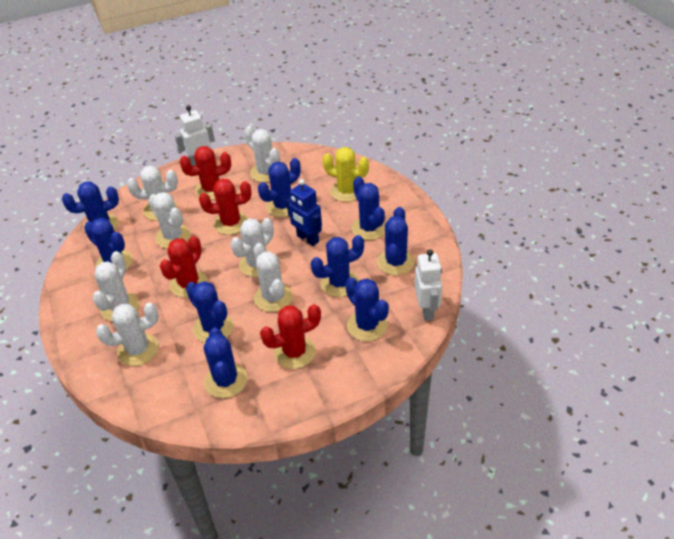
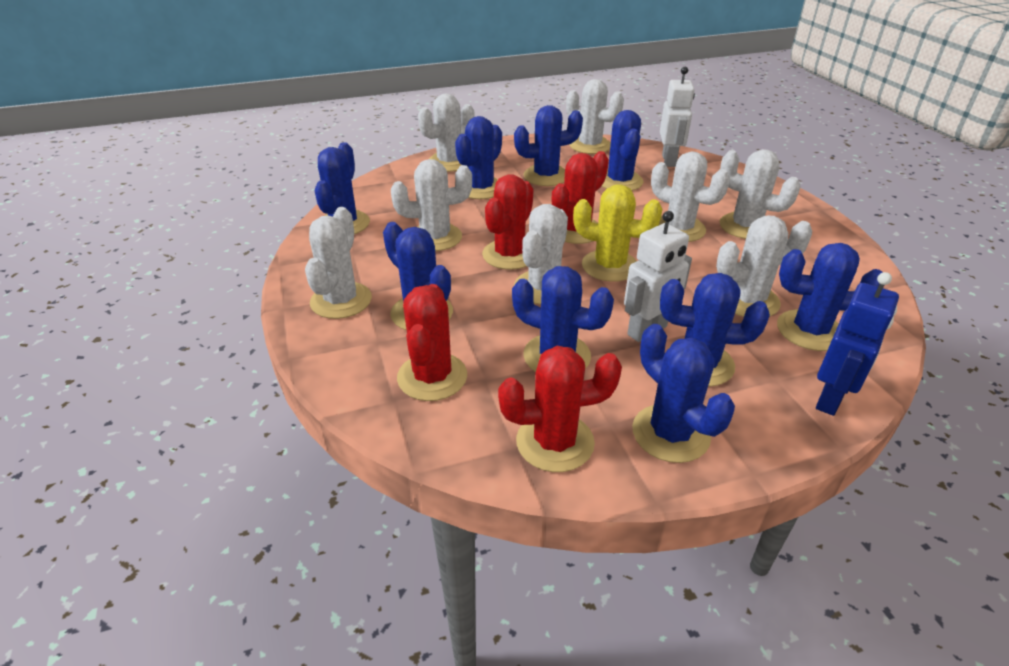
white cactus: 7 -> 8

